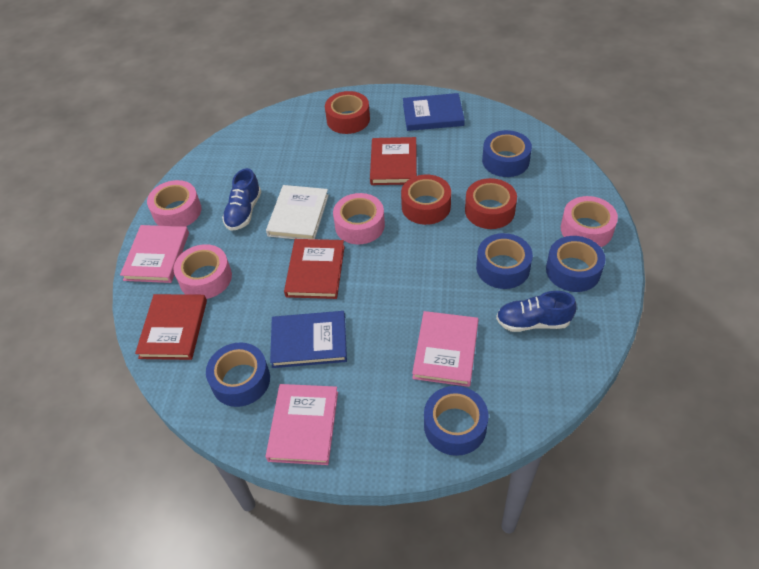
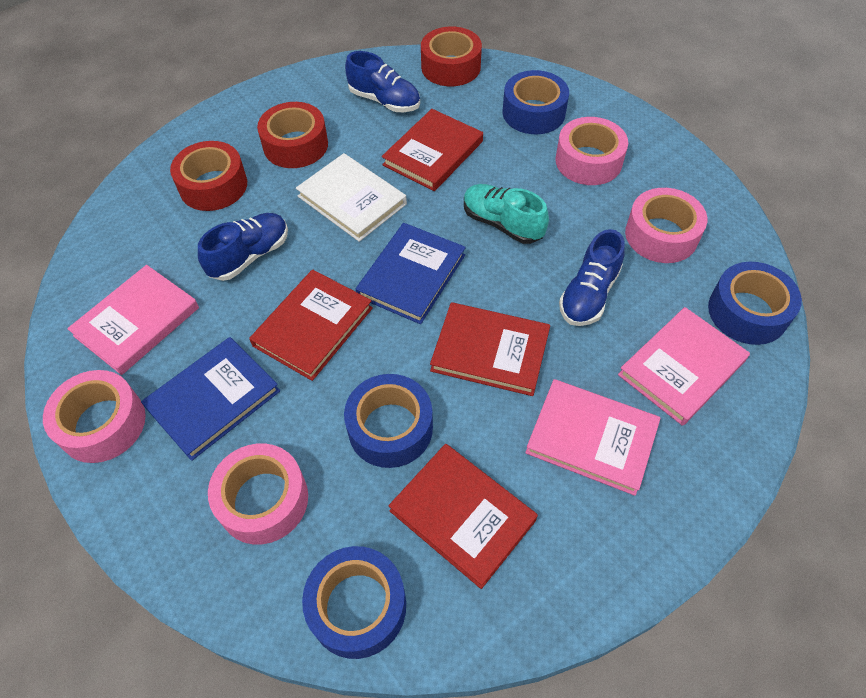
blue shoe: 2 -> 3
blue tape: 5 -> 4
red book: 3 -> 4
turquoise shoe: 0 -> 1

